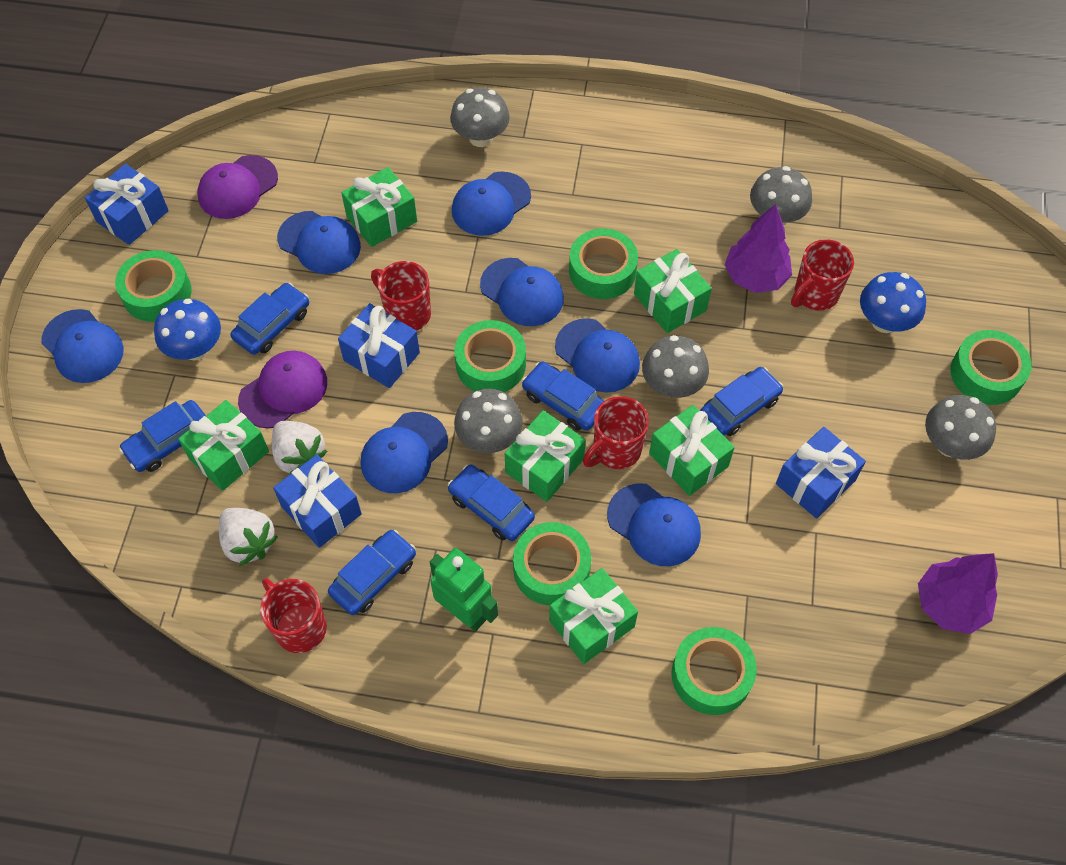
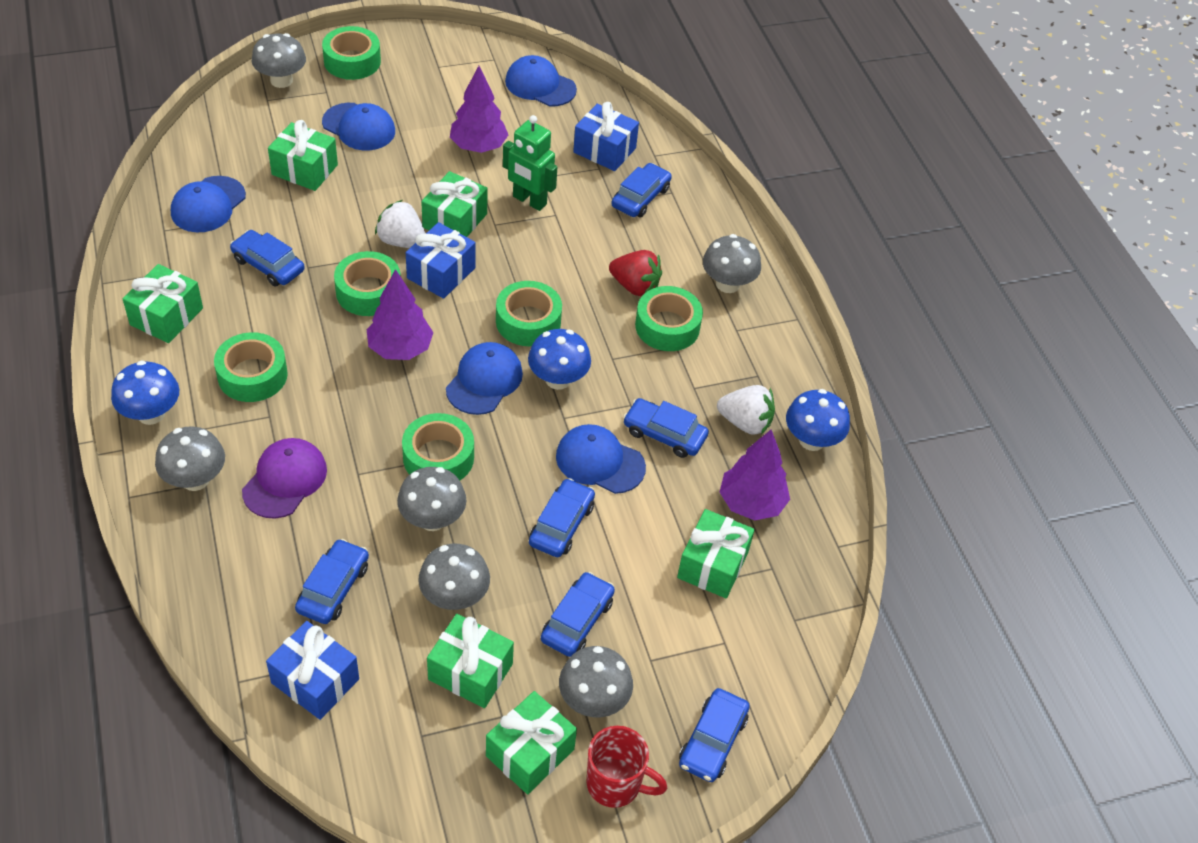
blue cap: 7 -> 5
blue car: 6 -> 7
blue gift: 4 -> 3
blue mushroom: 2 -> 3
grey mushroom: 5 -> 6
purple cap: 2 -> 1
purple tree: 2 -> 3
red mug: 4 -> 1
red strawberry: 0 -> 1

